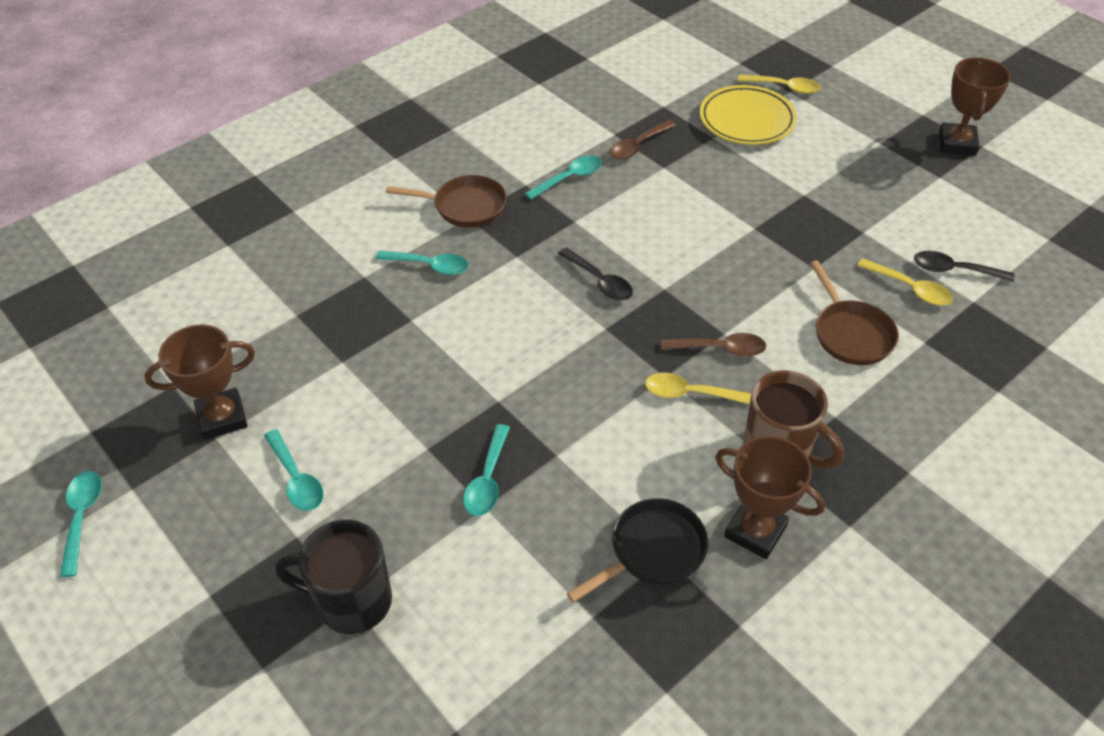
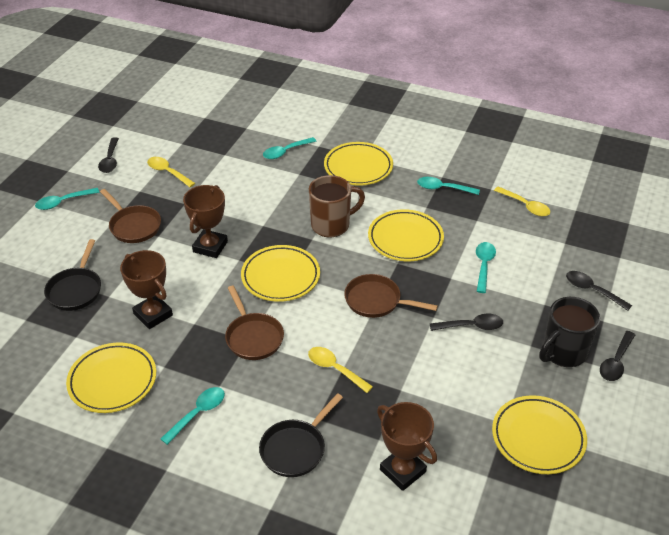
black pan: 1 -> 2
black spoon: 2 -> 4
brown pan: 2 -> 3
brown spoon: 2 -> 0
yellow plate: 1 -> 5

